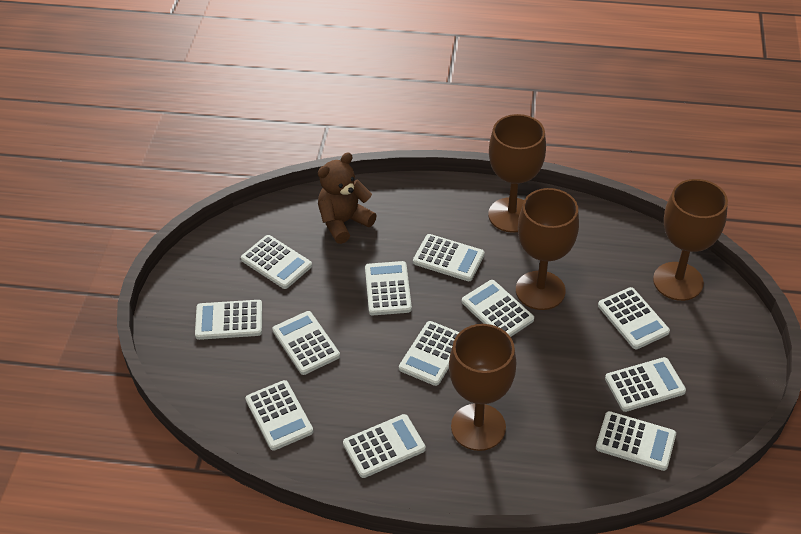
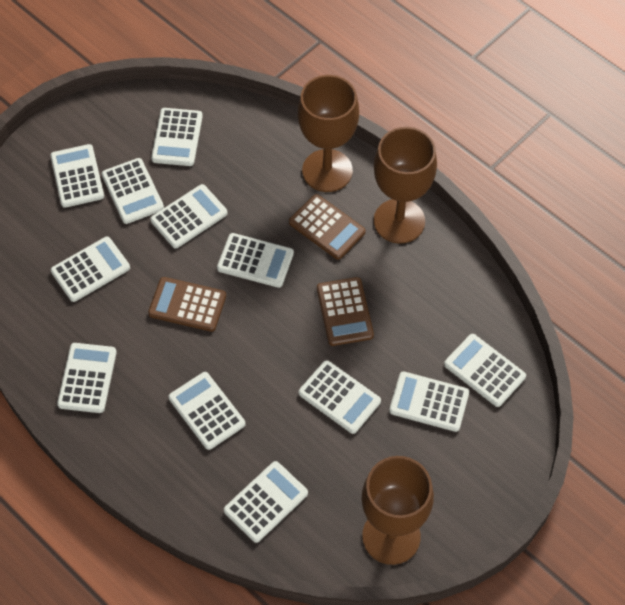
brown calculator: 0 -> 3
brown goblet: 4 -> 3
brown teddy bear: 1 -> 0

